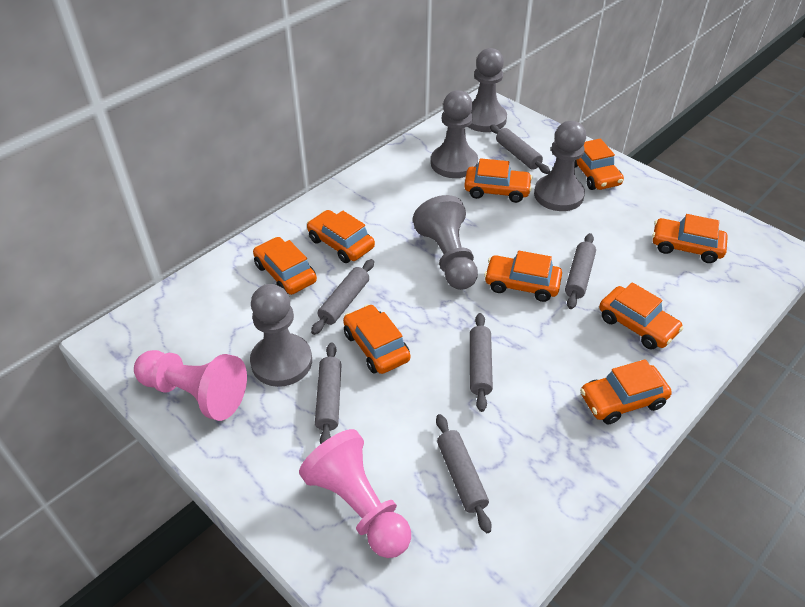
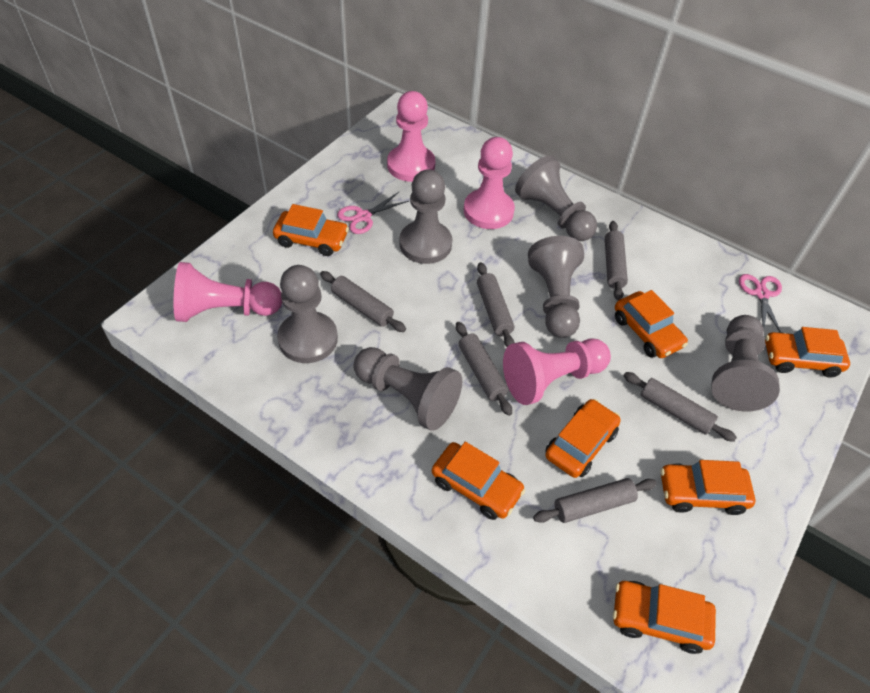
grey pawn: 5 -> 6
orange car: 9 -> 7
pink pawn: 2 -> 4
pink scissors: 0 -> 2

